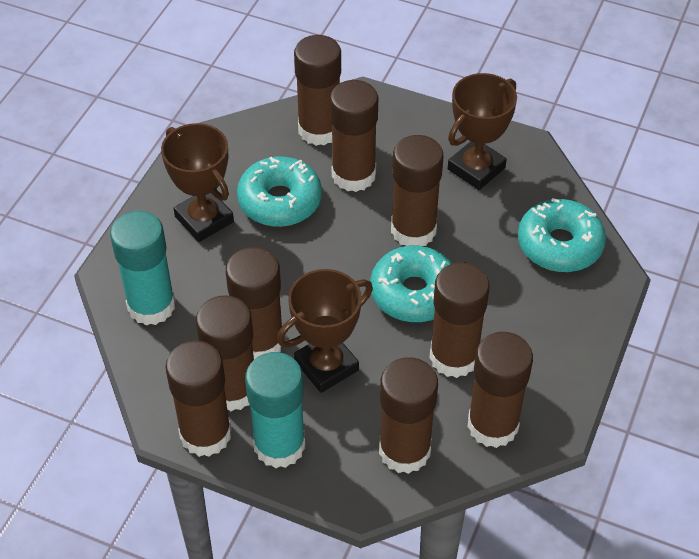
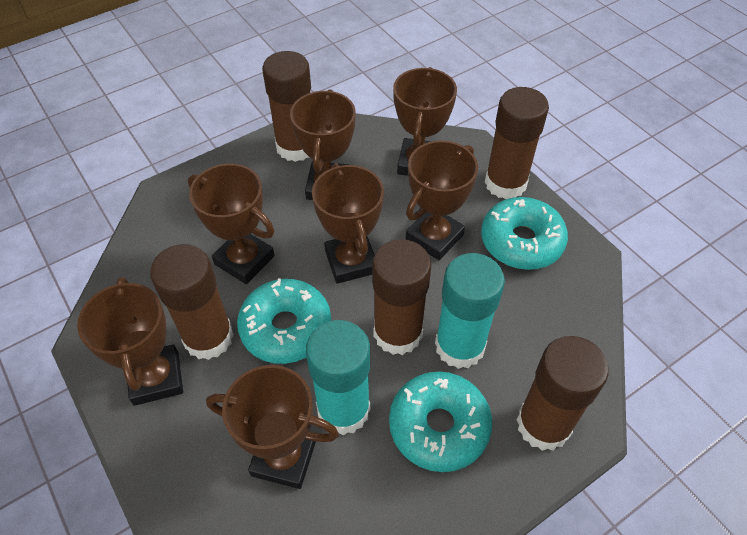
brown glue stick: 9 -> 5
brown trophy: 3 -> 7

